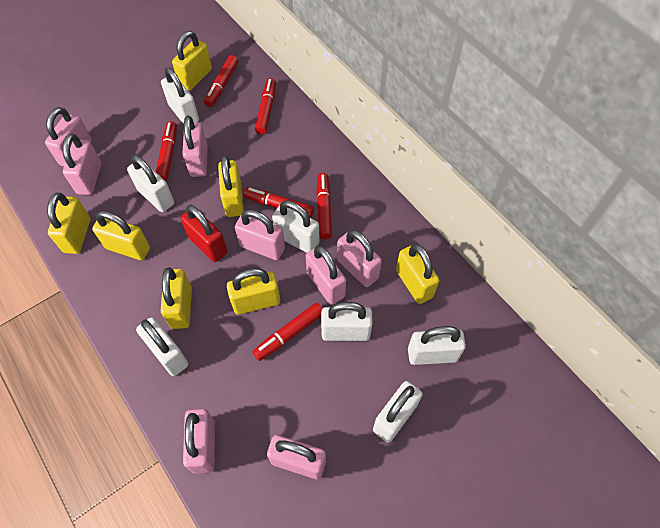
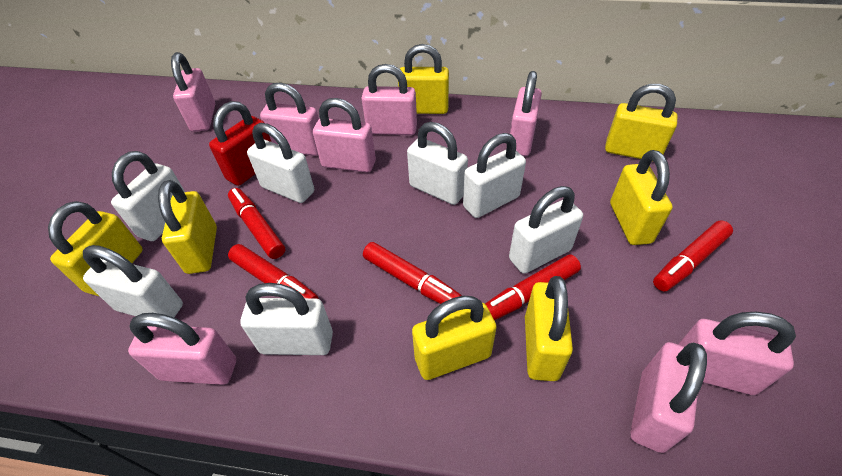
red marker: 6 -> 5

